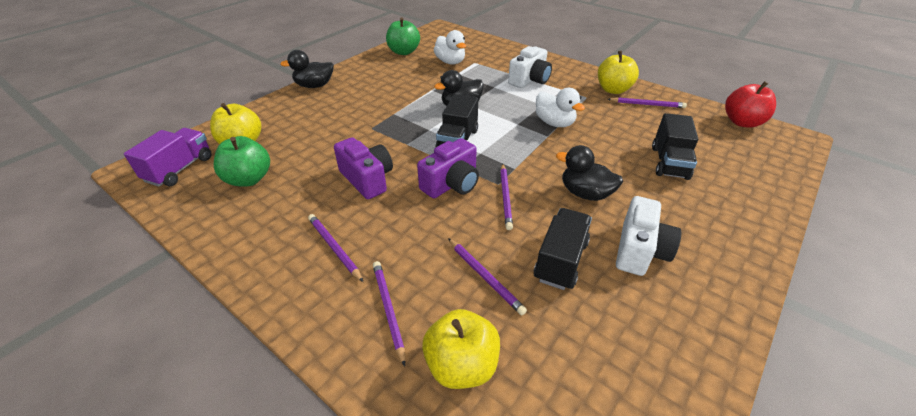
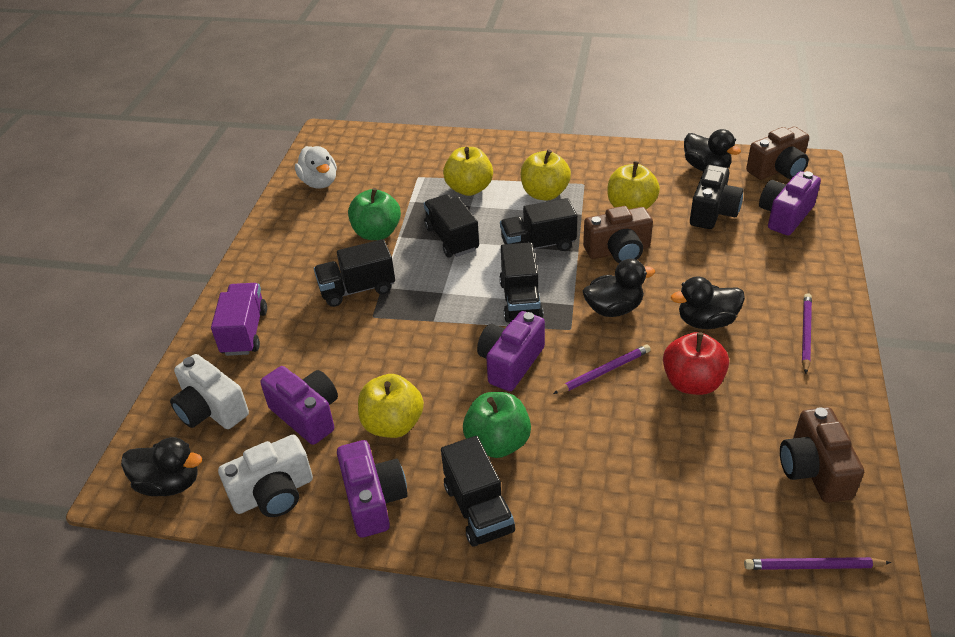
black camera: 0 -> 1
black duck: 3 -> 4
black truck: 3 -> 5
brown camera: 0 -> 3
purple camera: 2 -> 4
purple pencil: 5 -> 3
white duck: 2 -> 1
yellow apple: 3 -> 4

